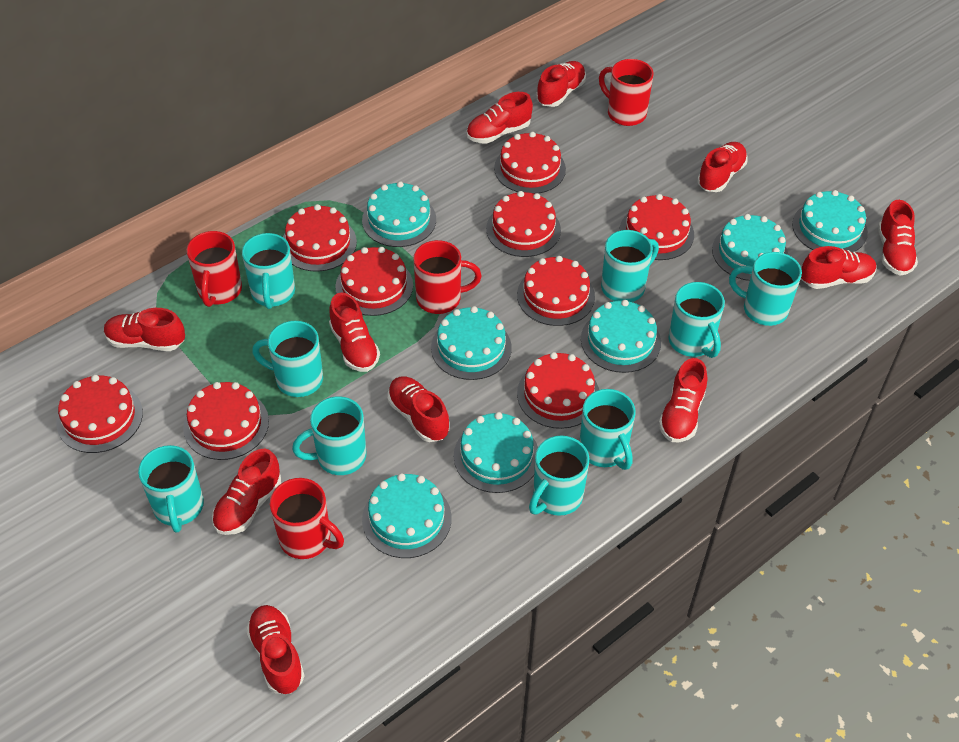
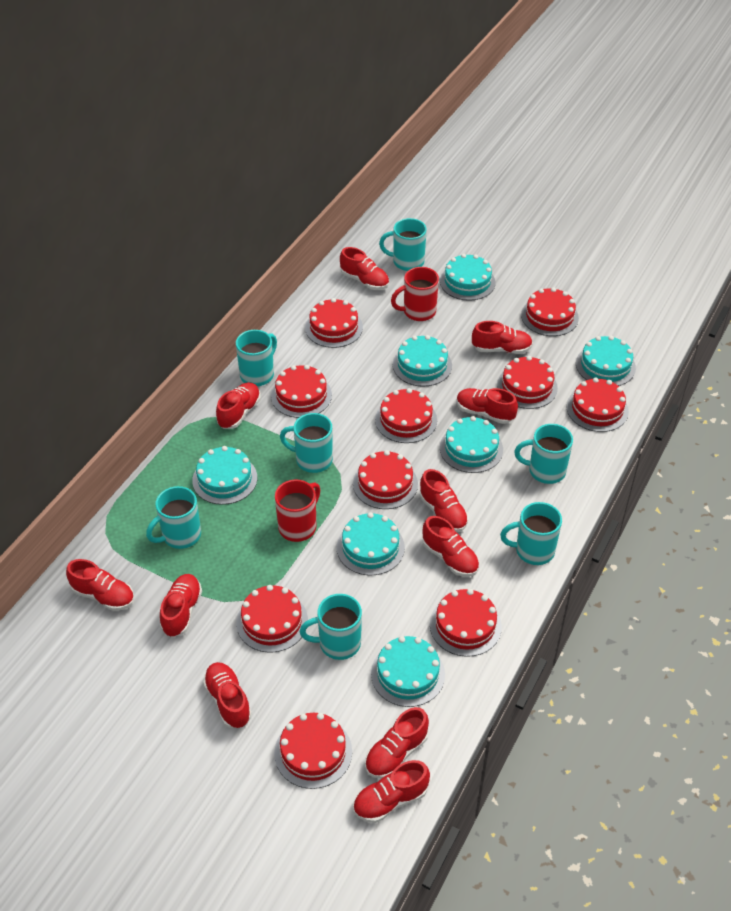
red cake: 9 -> 10
red mug: 4 -> 2
turquoise mug: 9 -> 7

